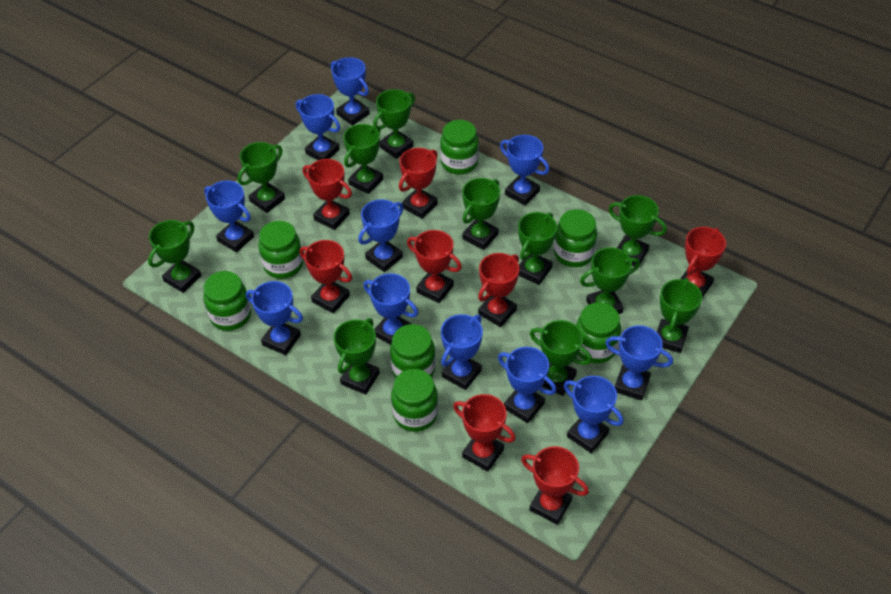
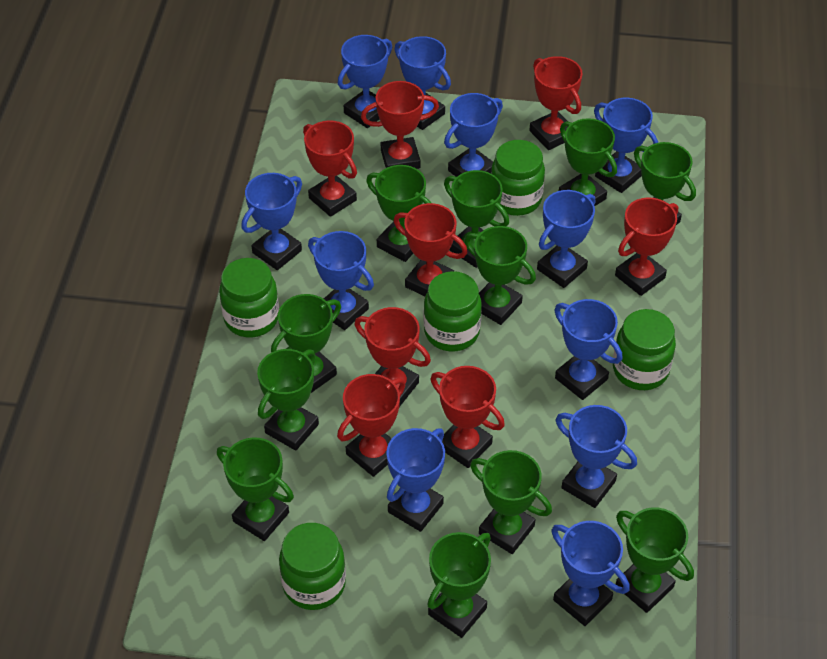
green jar: 7 -> 5

